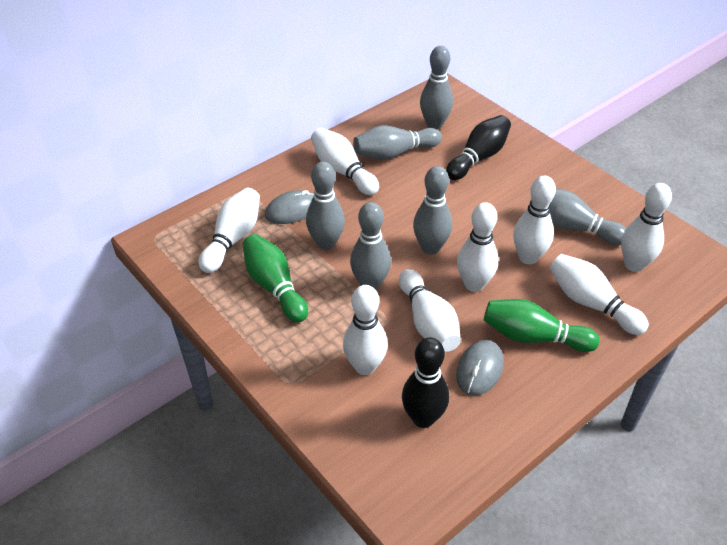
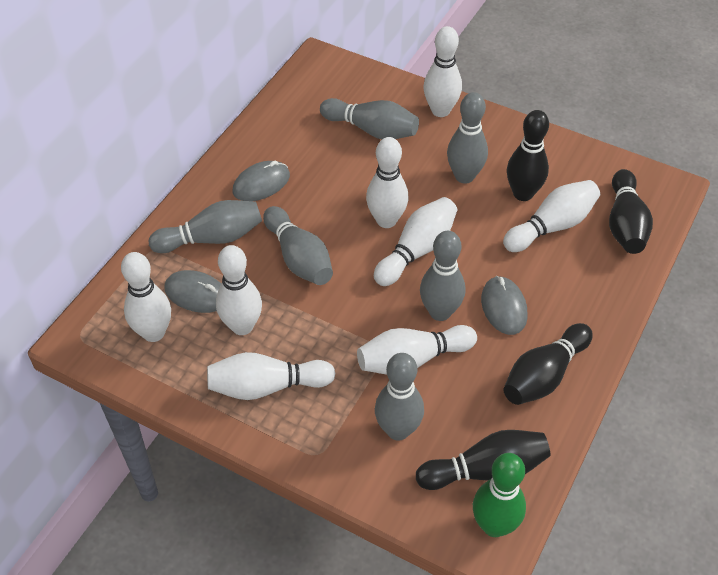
black bowling pin: 2 -> 4
green bowling pin: 2 -> 1
grey mouse: 2 -> 3

